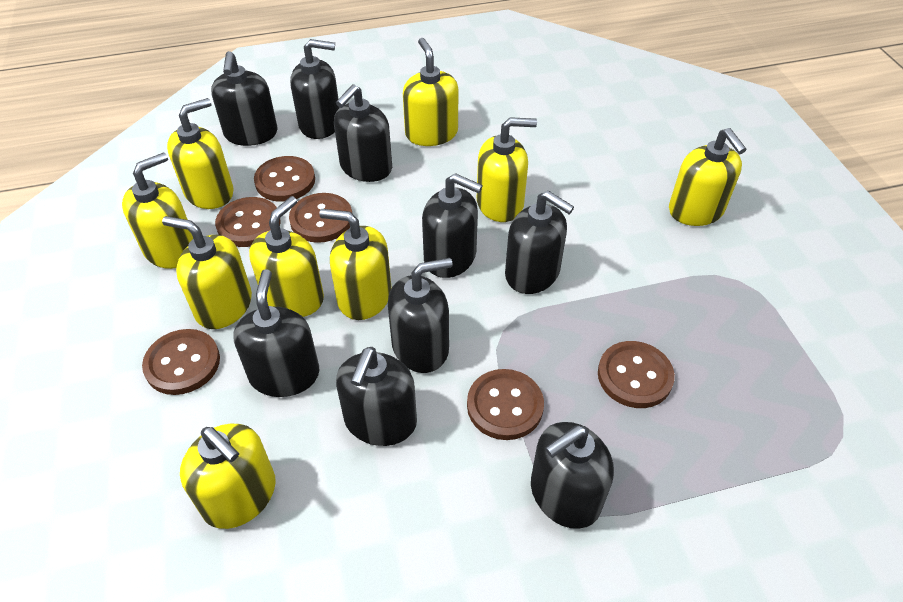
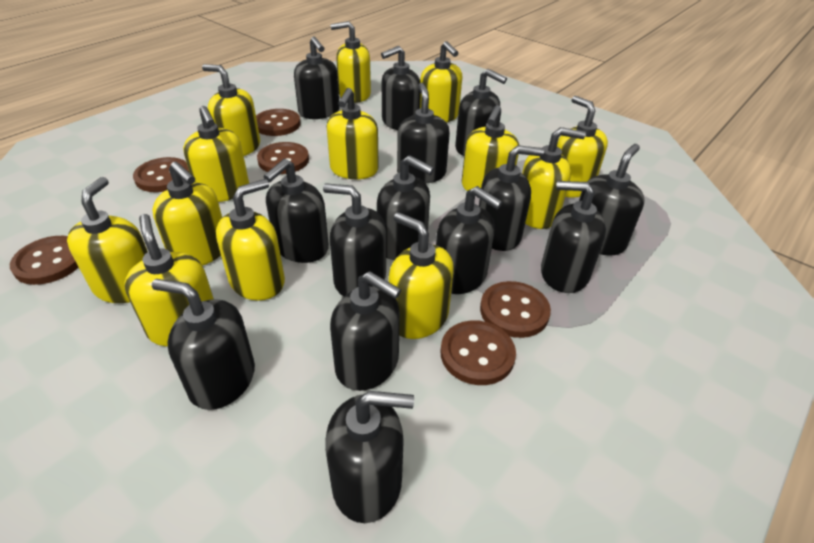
black soap dispenser: 9 -> 14
yellow soap dispenser: 9 -> 13

